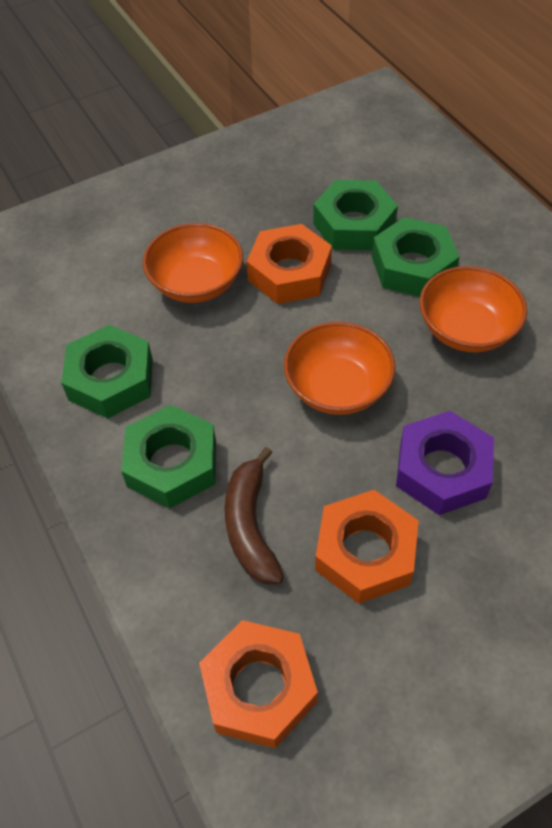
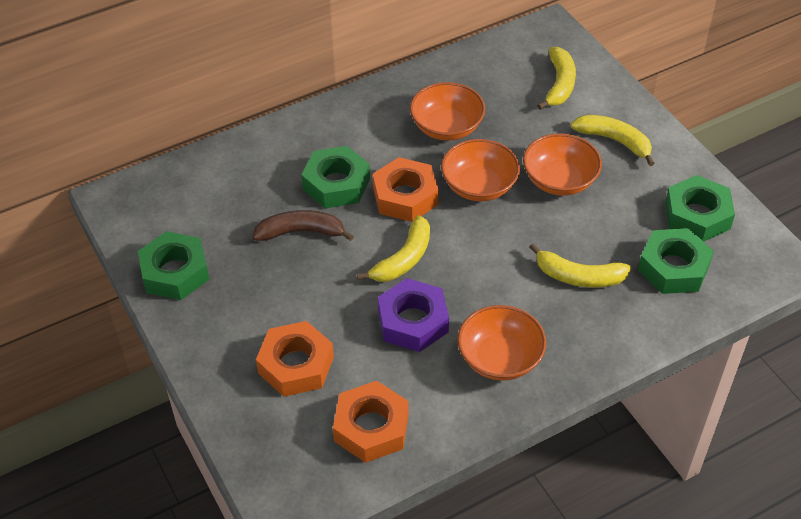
orange bowl: 3 -> 4
yellow banana: 0 -> 4

